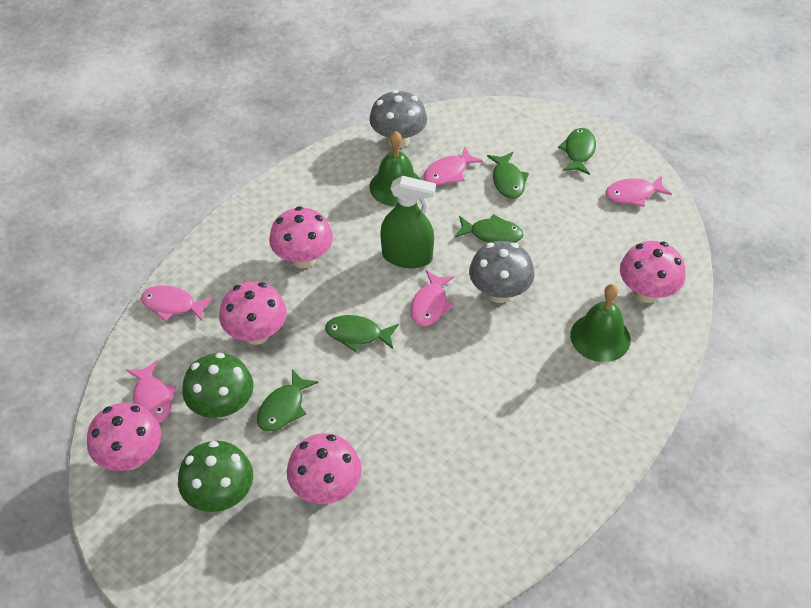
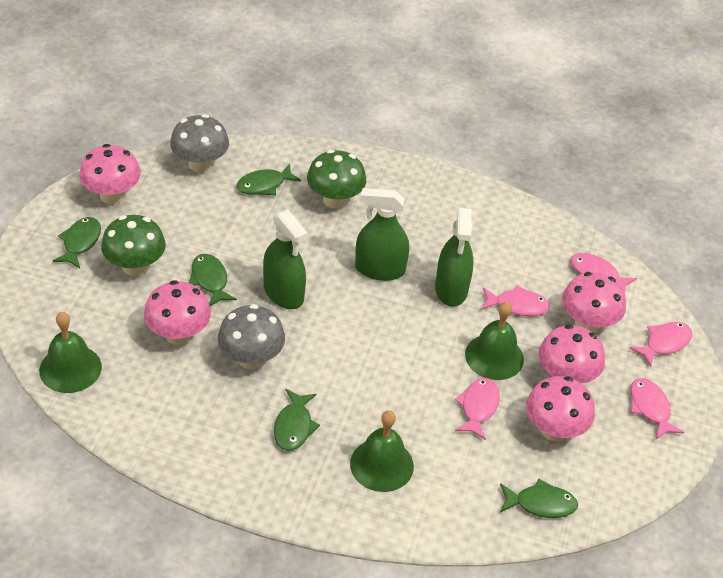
green bell: 2 -> 3
green spray bottle: 1 -> 3

